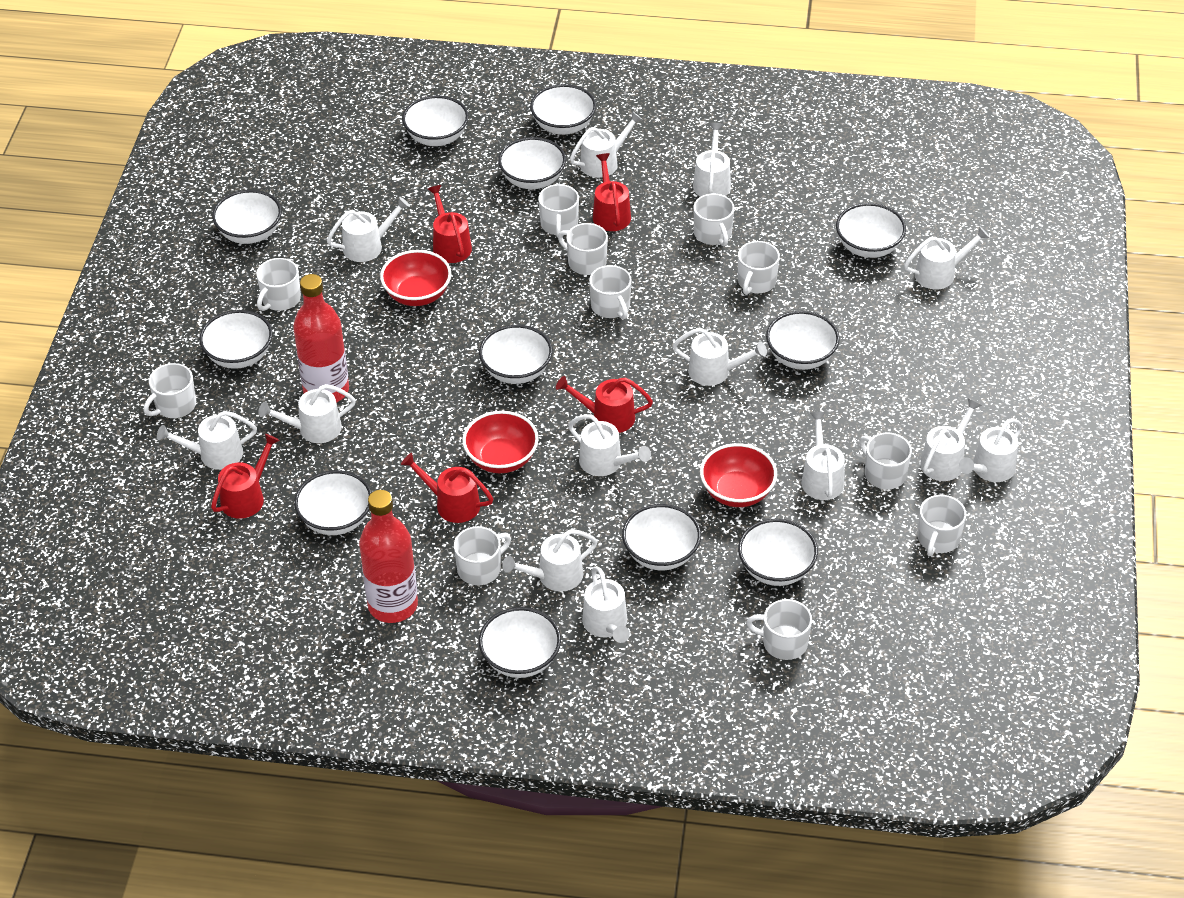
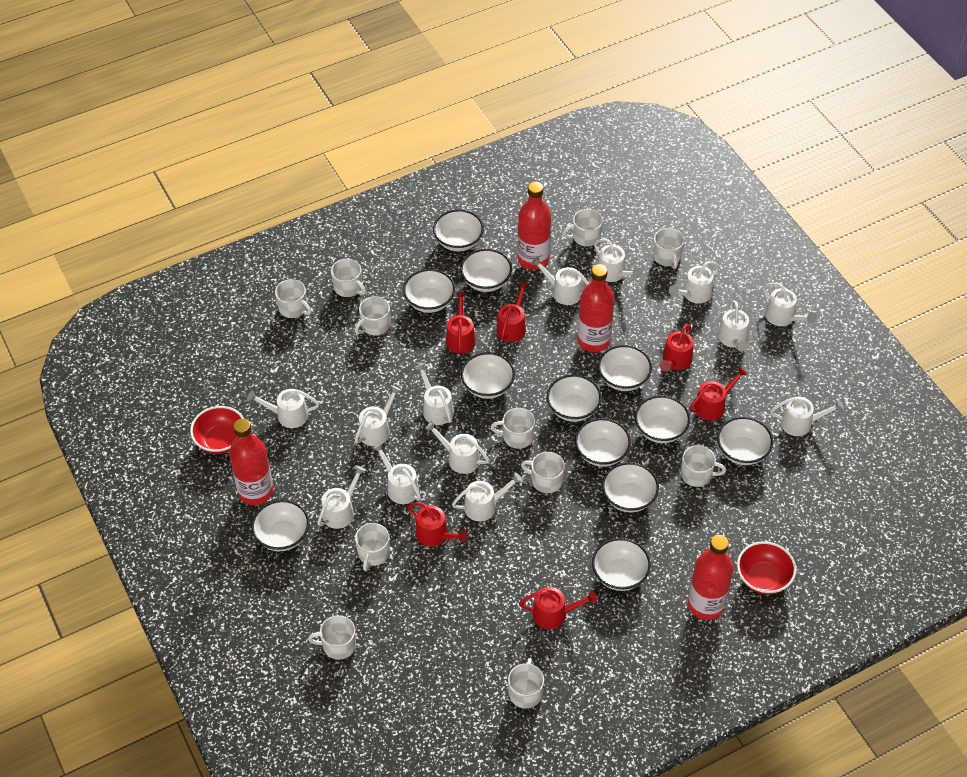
red bottle: 2 -> 4
red bowl: 3 -> 2
red watering can: 5 -> 6

